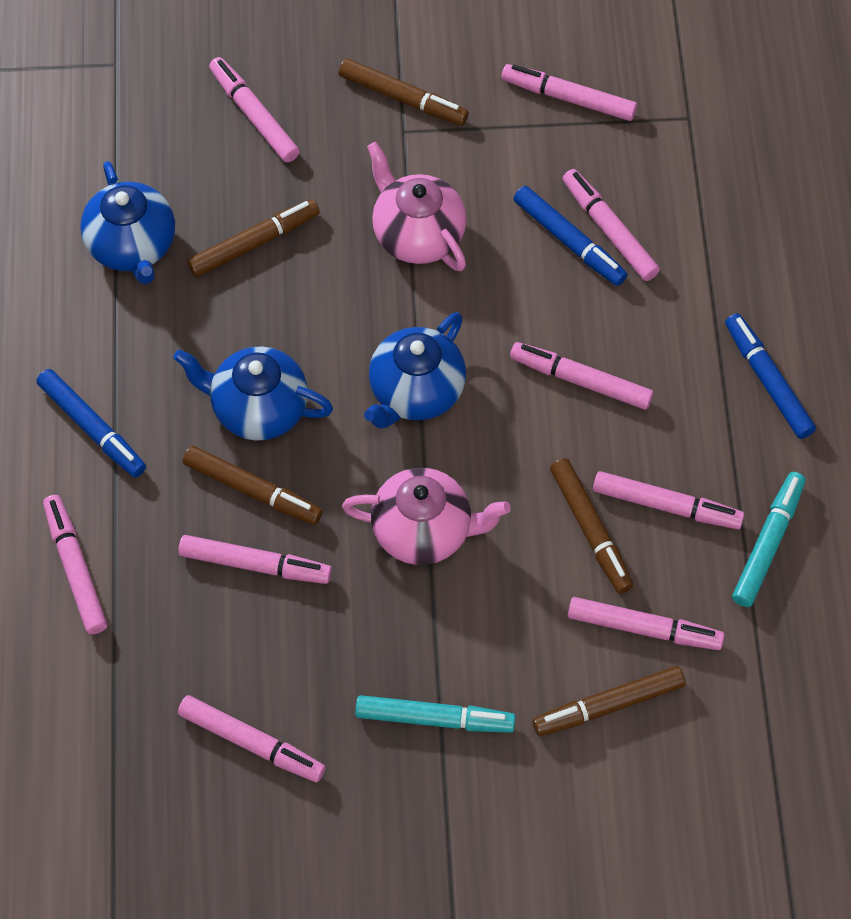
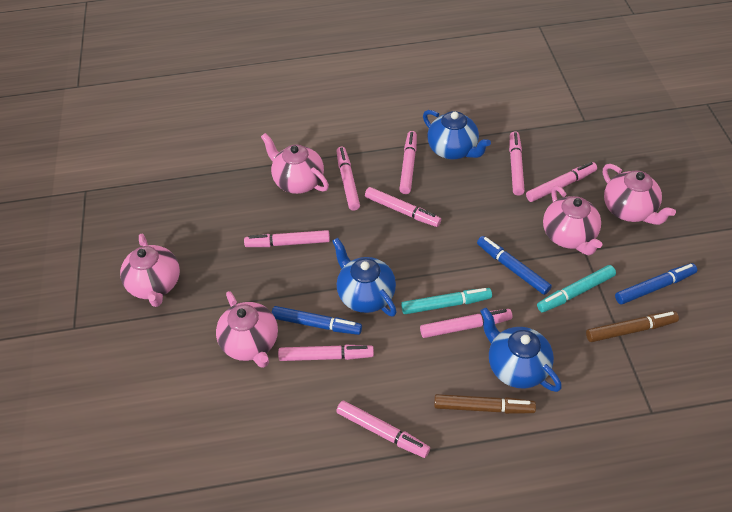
brown marker: 5 -> 2
pink teapot: 2 -> 5

